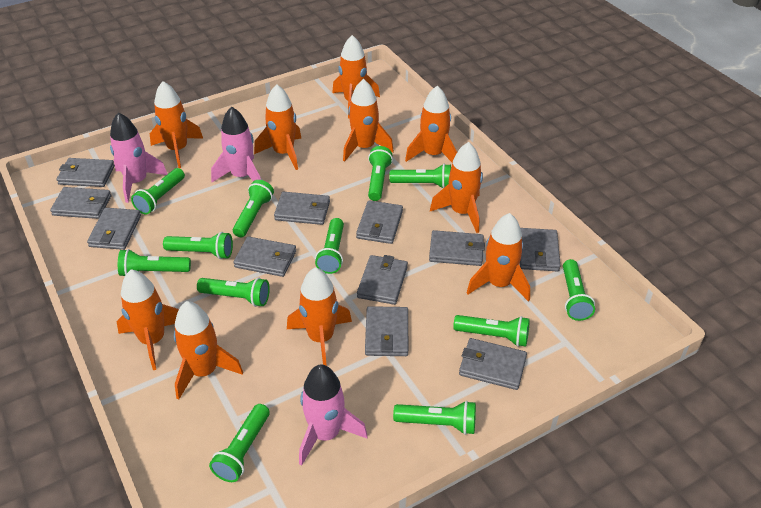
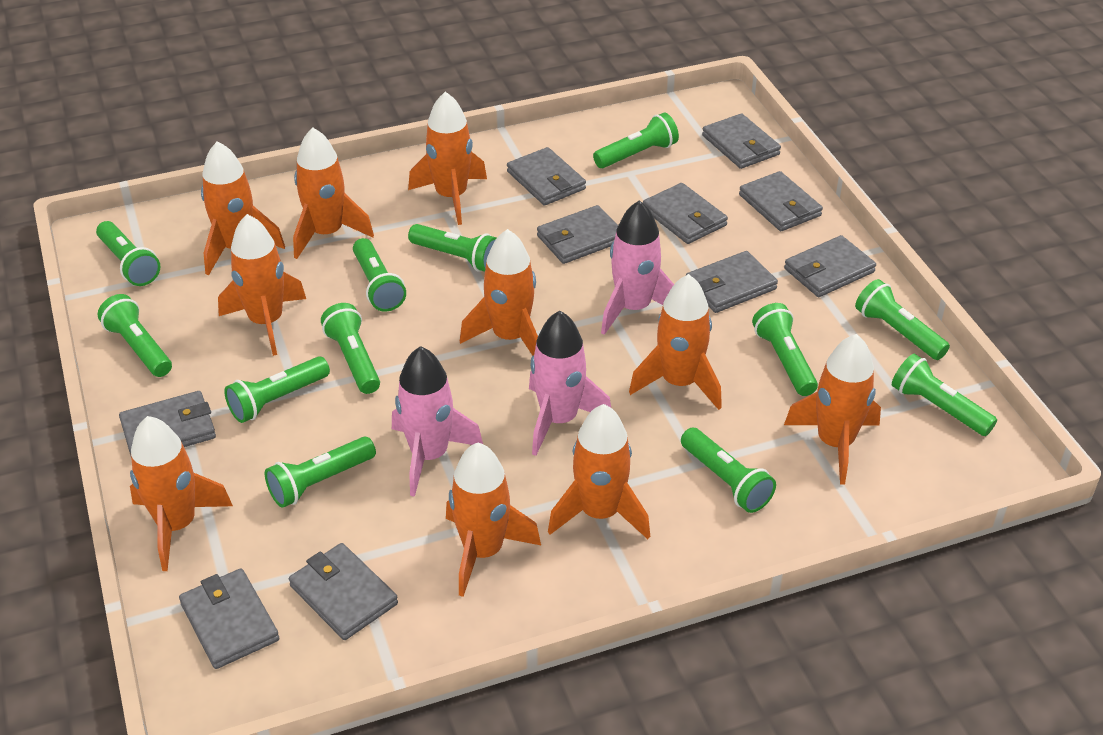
grey wallet: 11 -> 10

